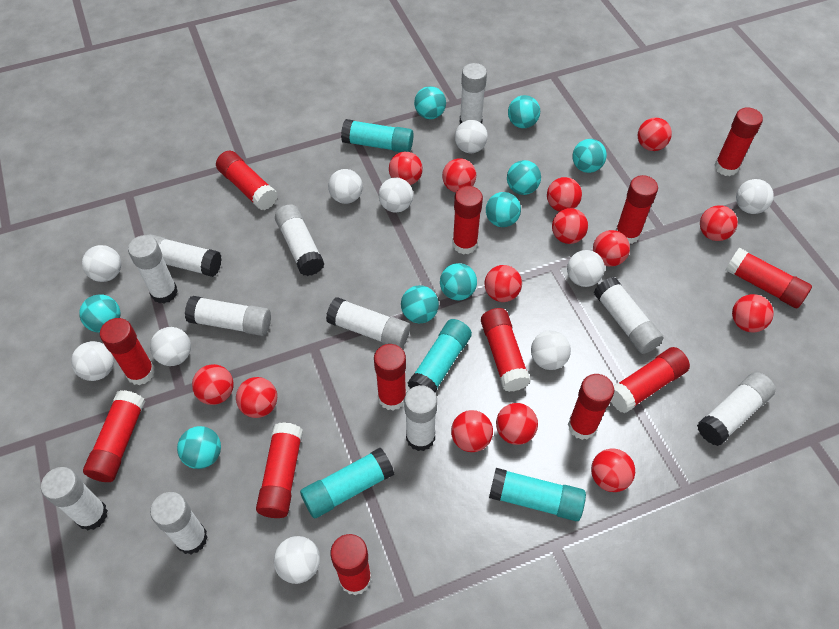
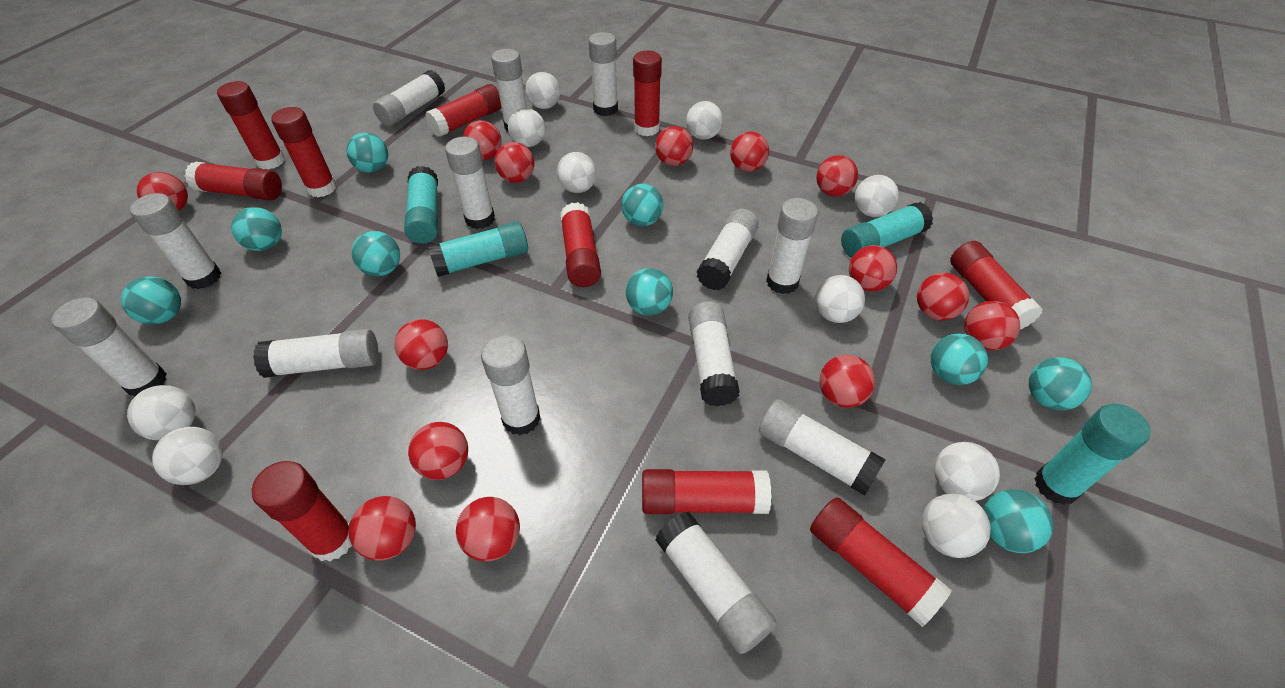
red glue stick: 13 -> 10
white glue stick: 11 -> 13

